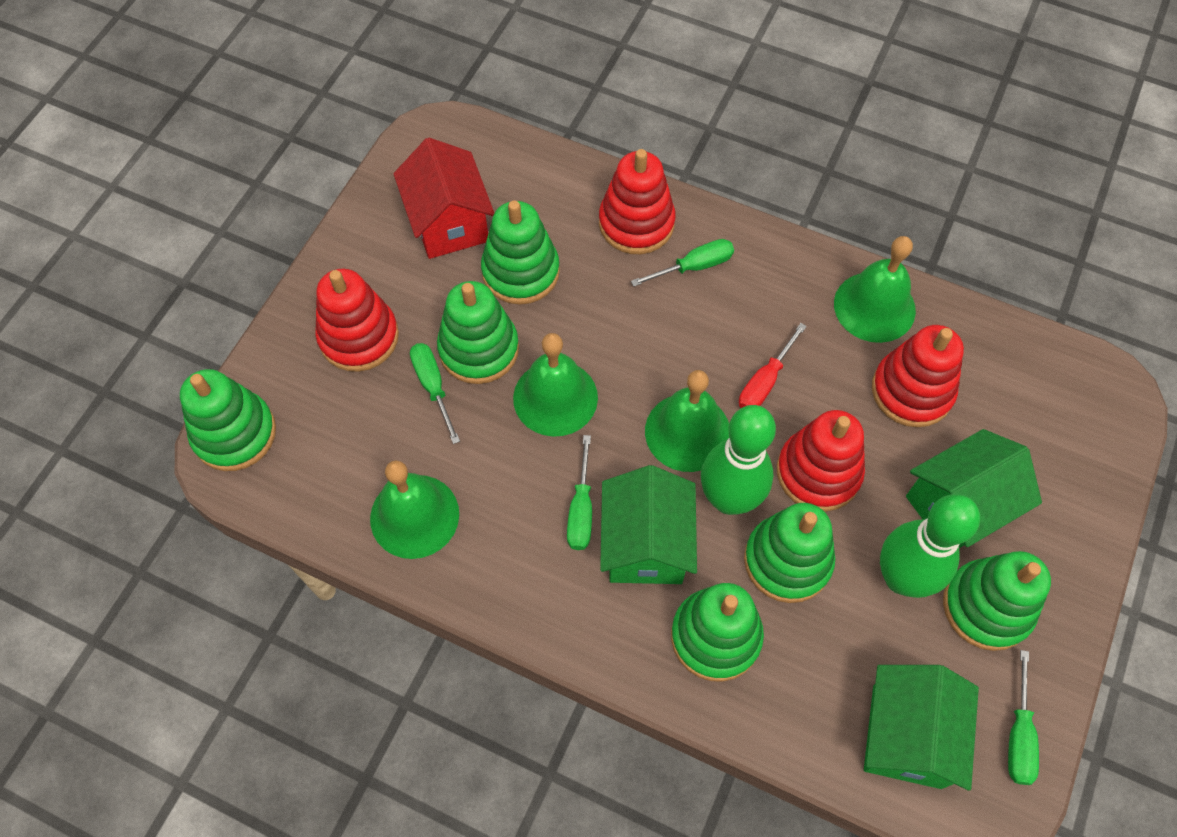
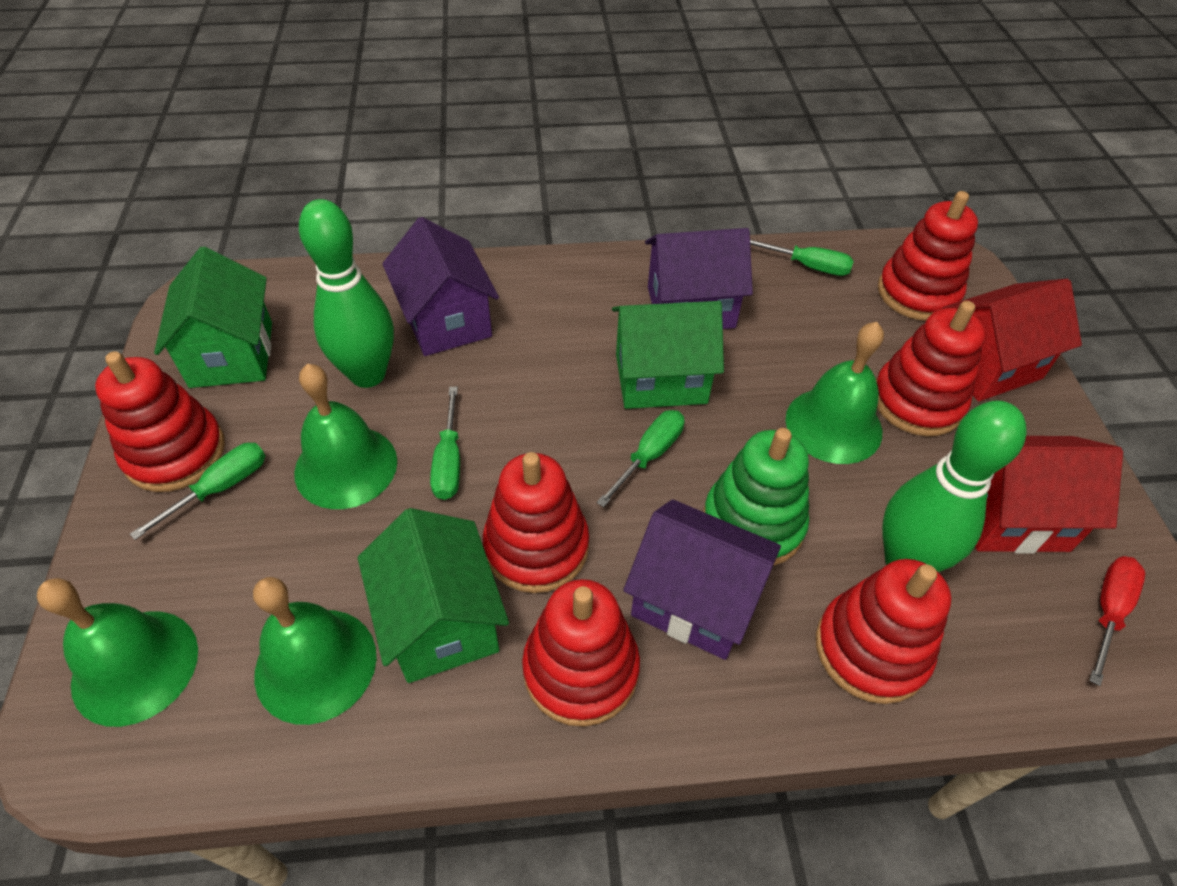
green stacking toy: 6 -> 1
purple house: 0 -> 3
red house: 1 -> 2
red stacking toy: 4 -> 6

